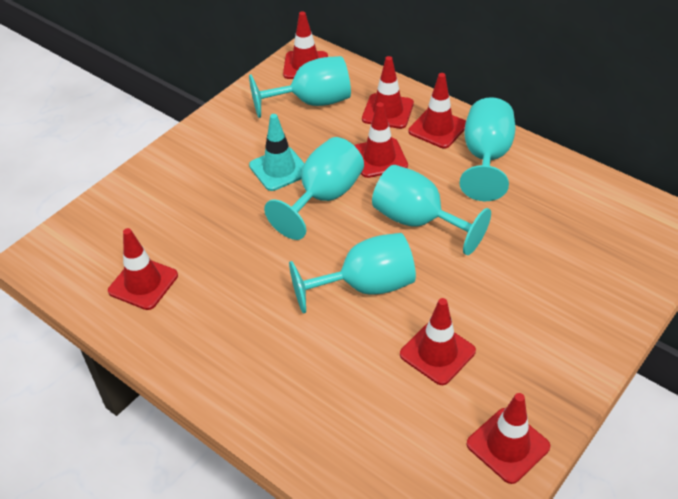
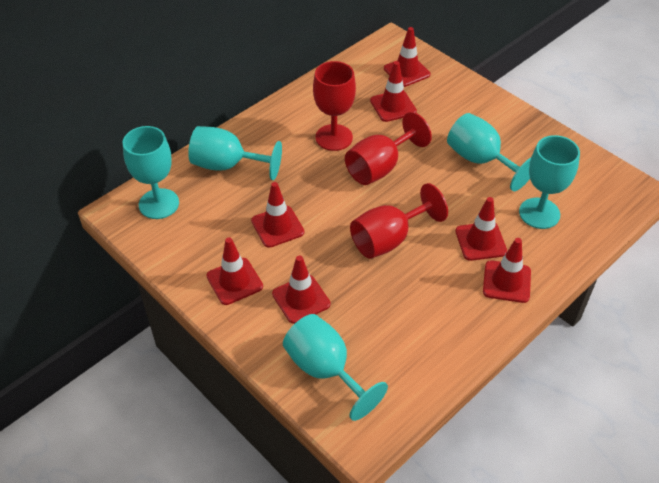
red goblet: 0 -> 3
turquoise traffic cone: 1 -> 0

